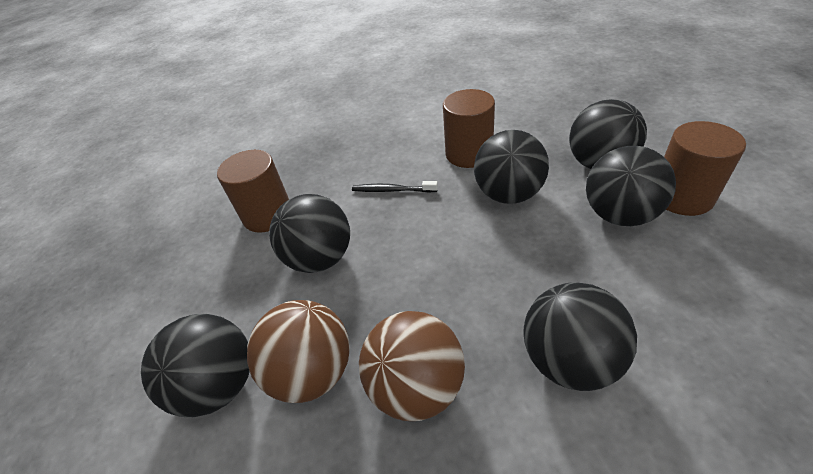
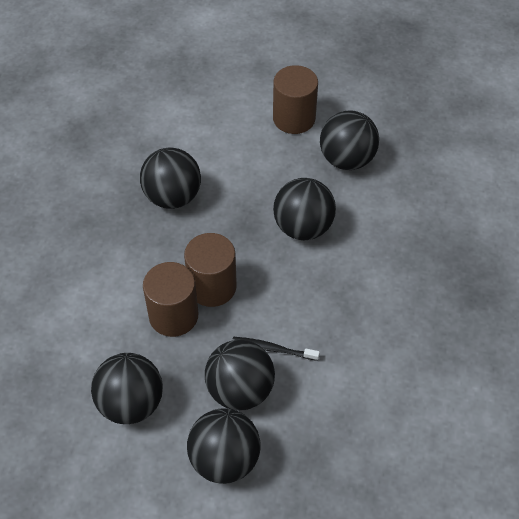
brown ball: 2 -> 0

